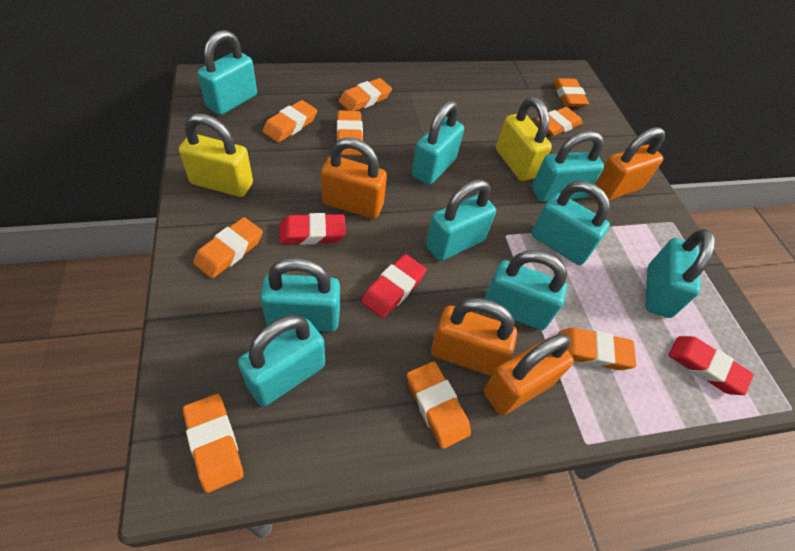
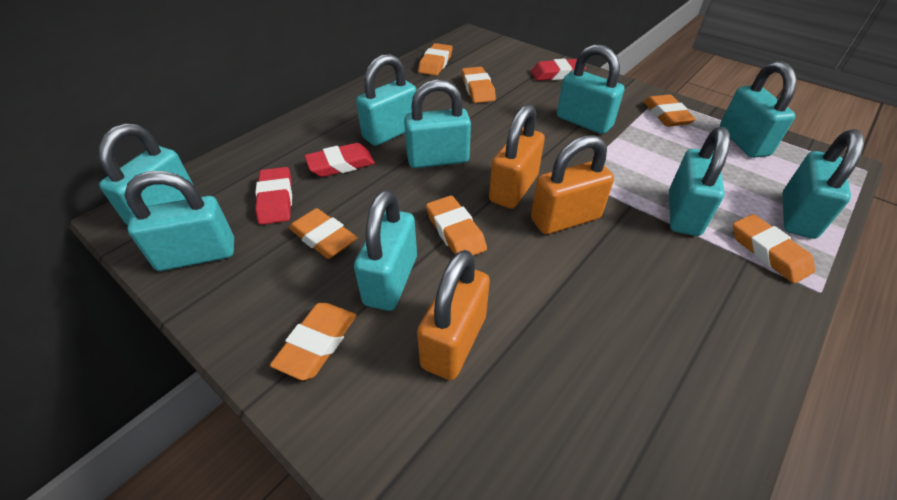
orange eraser: 9 -> 7
orange padlock: 4 -> 3
yellow padlock: 2 -> 0

